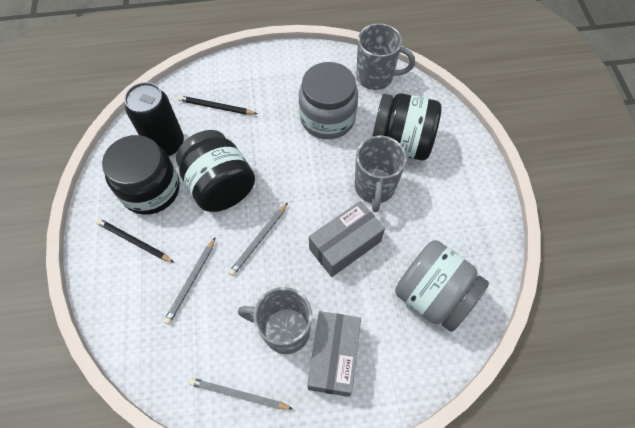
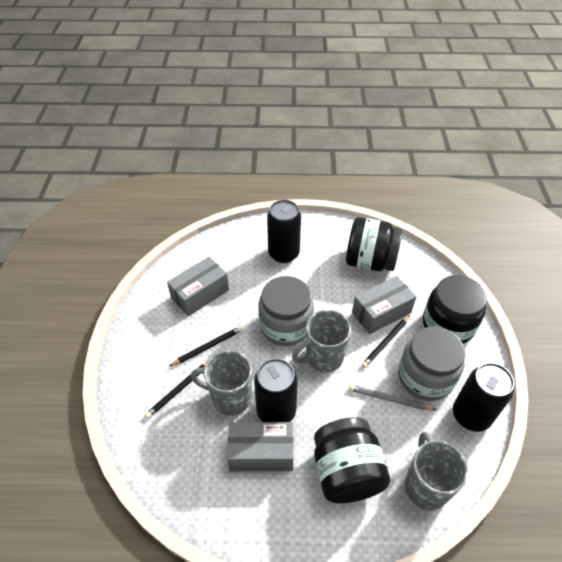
black can: 1 -> 3
black pencil: 2 -> 3
grey box: 2 -> 3
grey pencil: 3 -> 1

